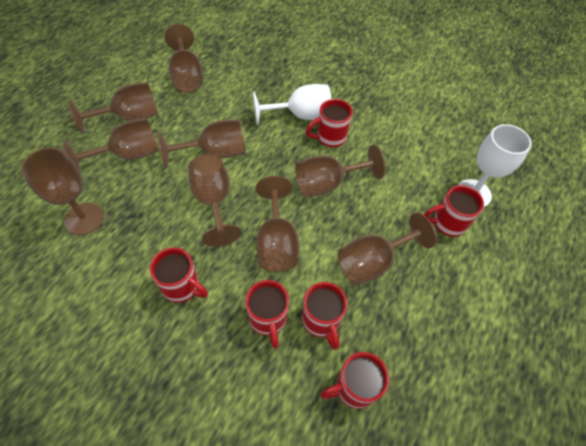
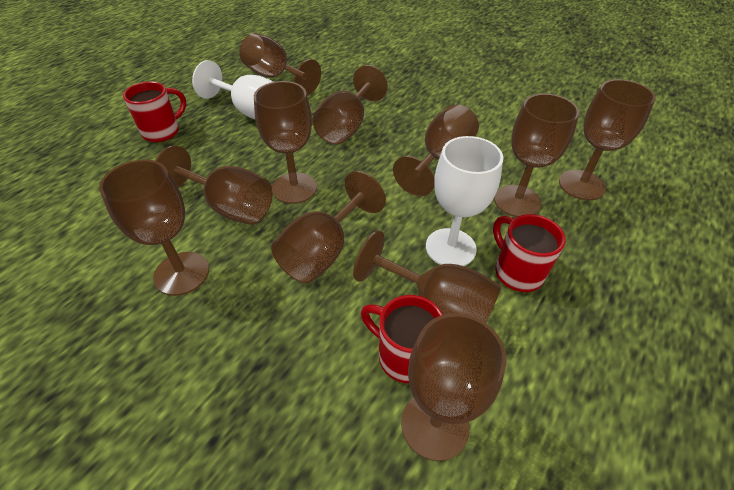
brown goblet: 9 -> 11
red mug: 6 -> 3

